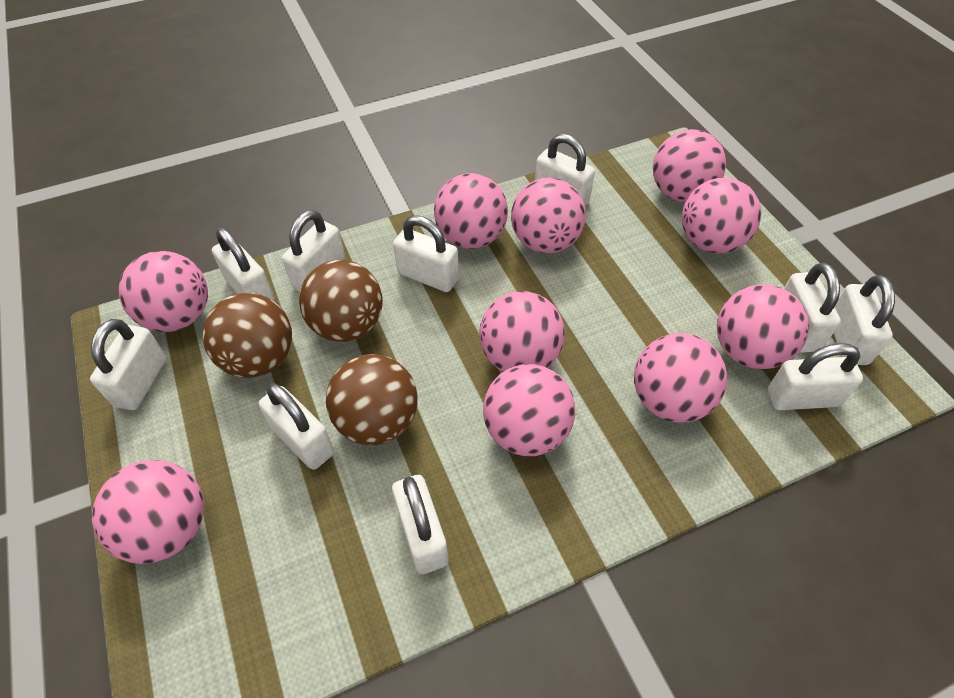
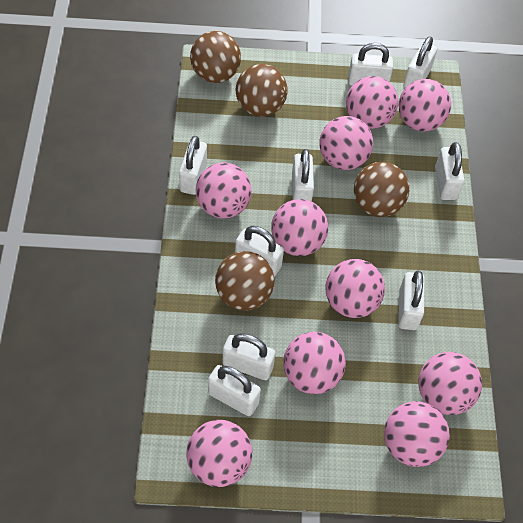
brown ball: 3 -> 4
white padlock: 10 -> 9

